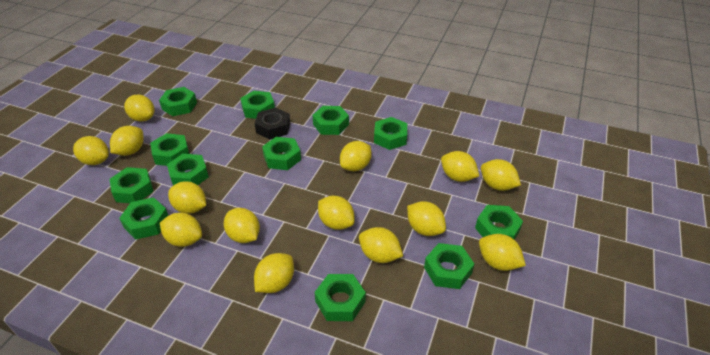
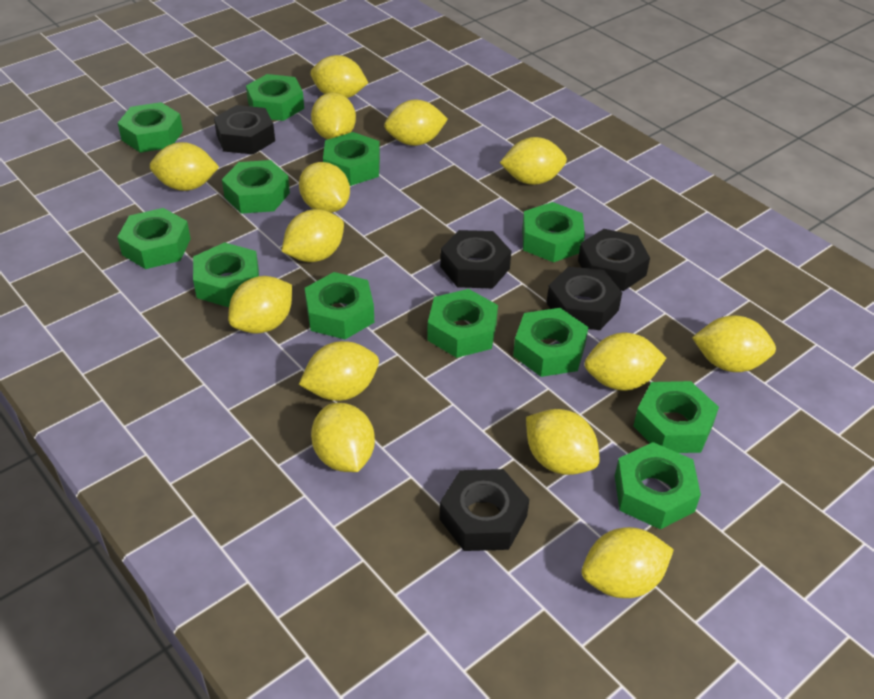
black nut: 1 -> 5

